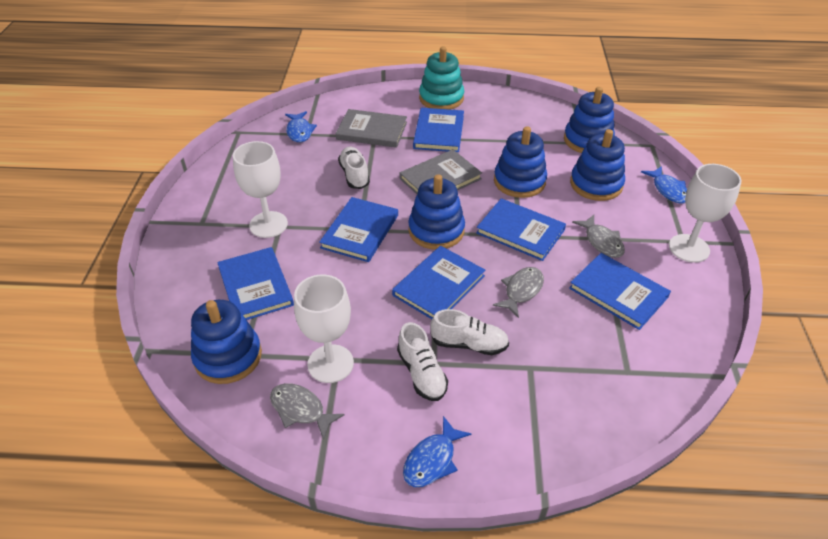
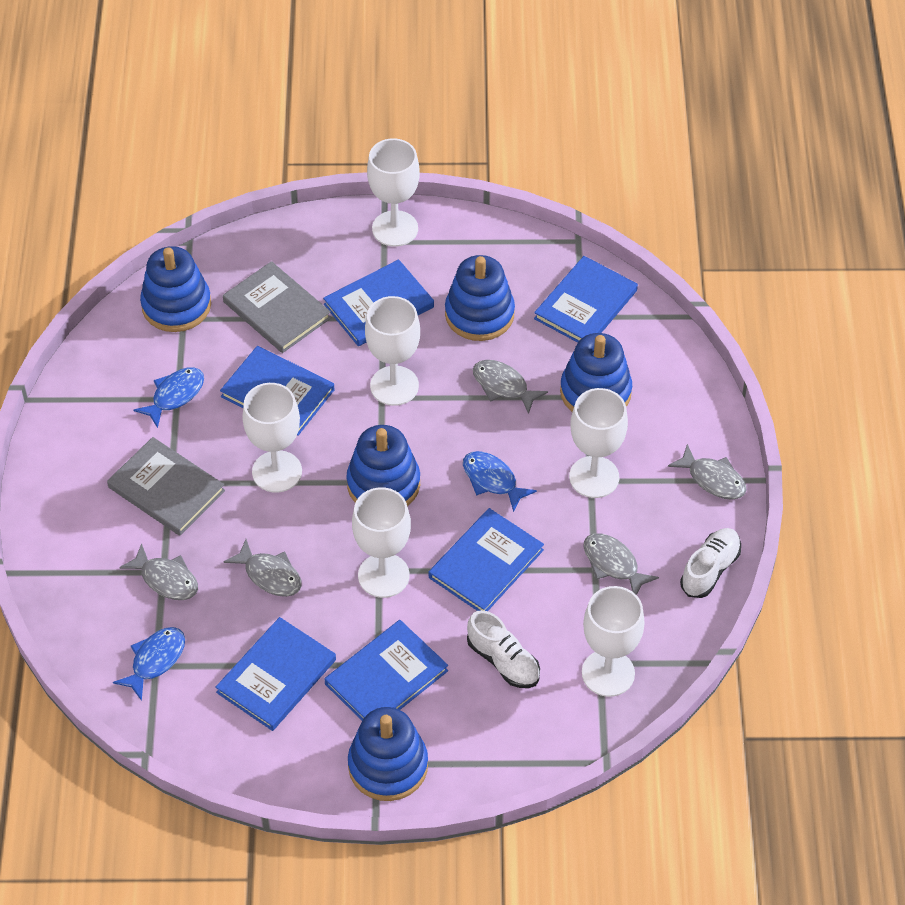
grey fish: 3 -> 5
turquoise stacking toy: 1 -> 0
white goblet: 3 -> 6
white shoe: 3 -> 2

